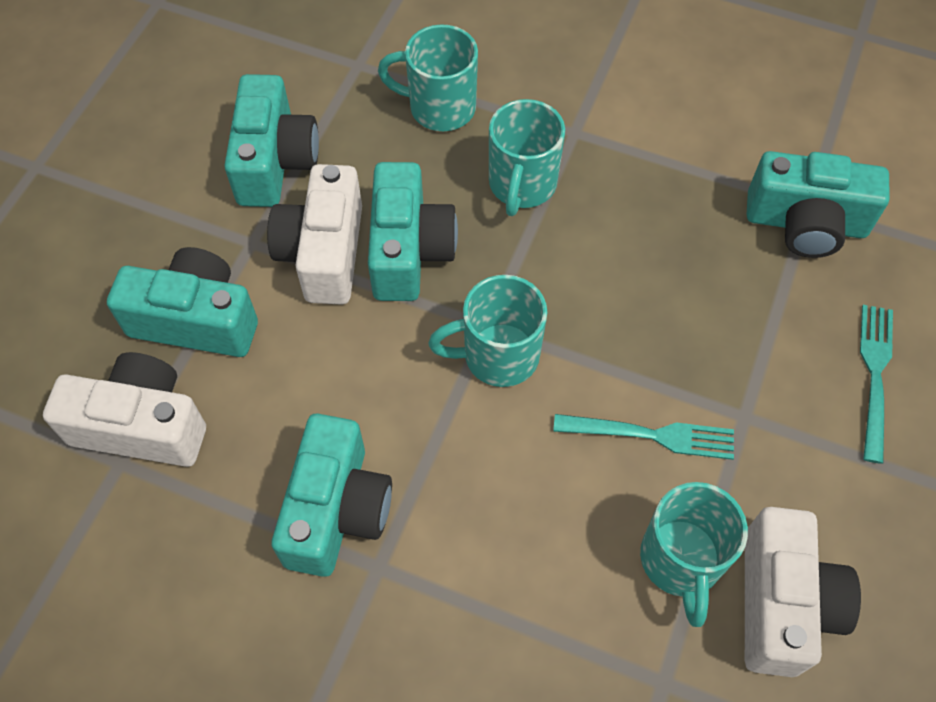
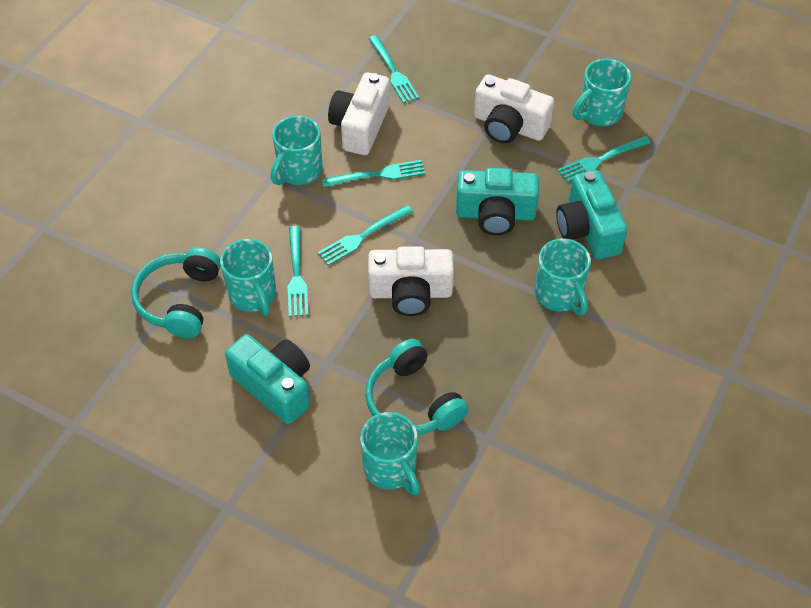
turquoise camera: 5 -> 3
turquoise fork: 2 -> 5
turquoise headphones: 0 -> 2
turquoise mug: 4 -> 5

